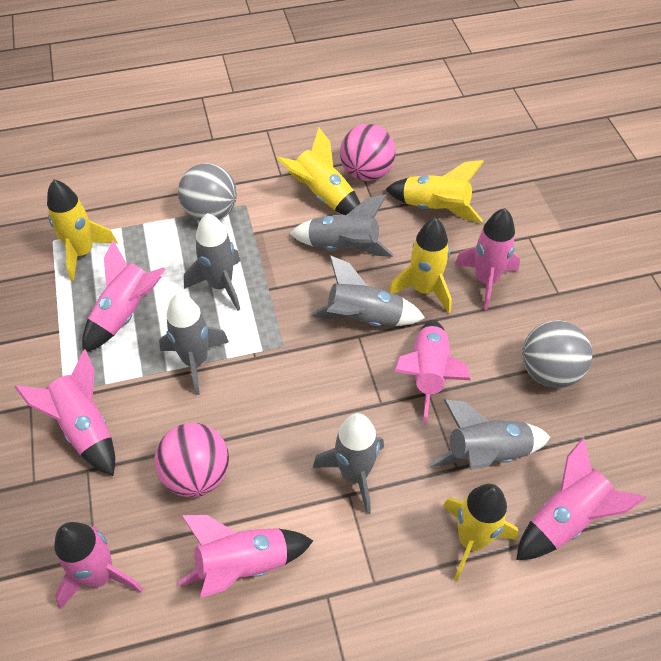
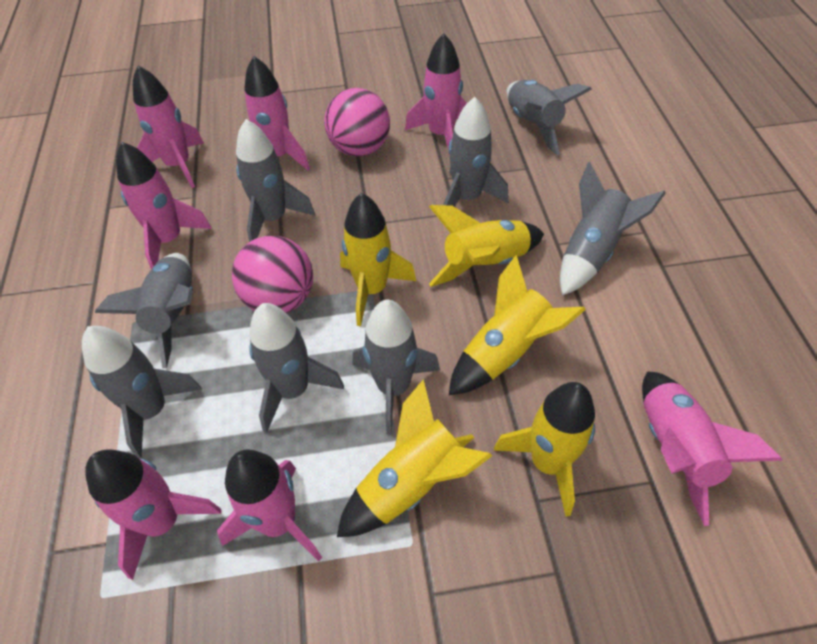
grey ball: 2 -> 0
grey rocket: 6 -> 8

